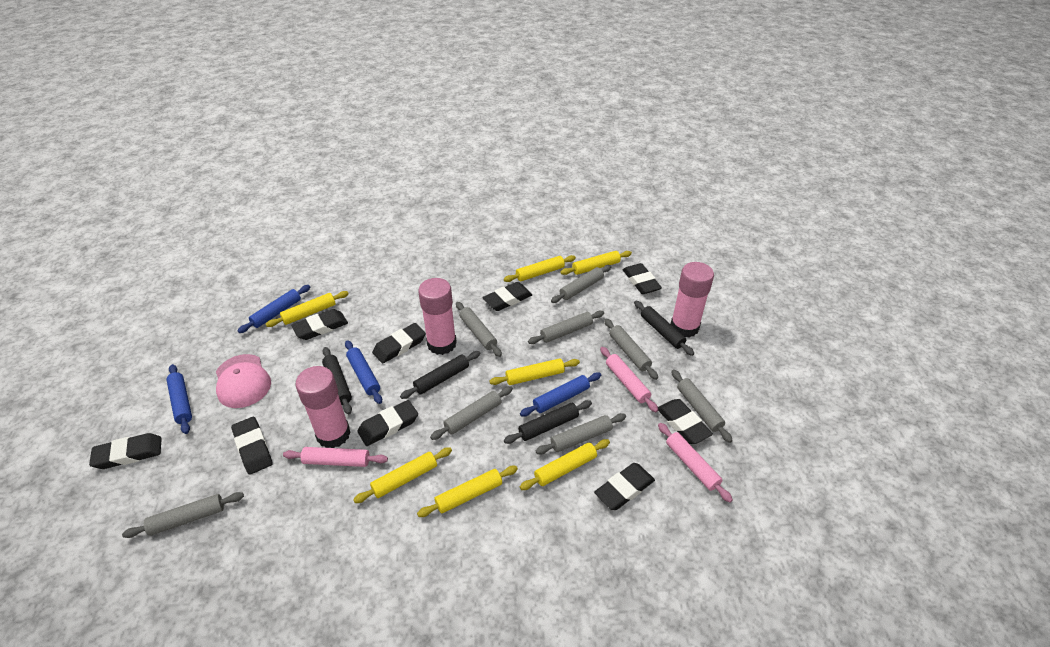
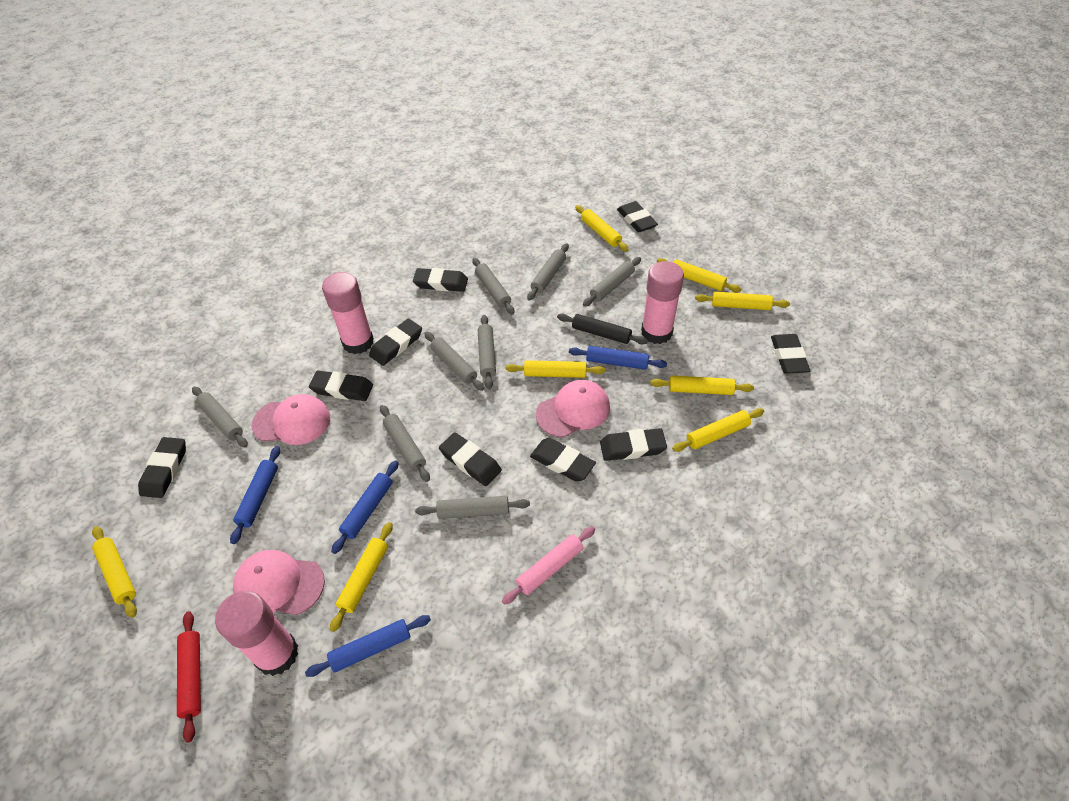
black rolling pin: 4 -> 1
pink cap: 1 -> 3
pink rolling pin: 3 -> 1
red rolling pin: 0 -> 1
yellow rolling pin: 7 -> 8

